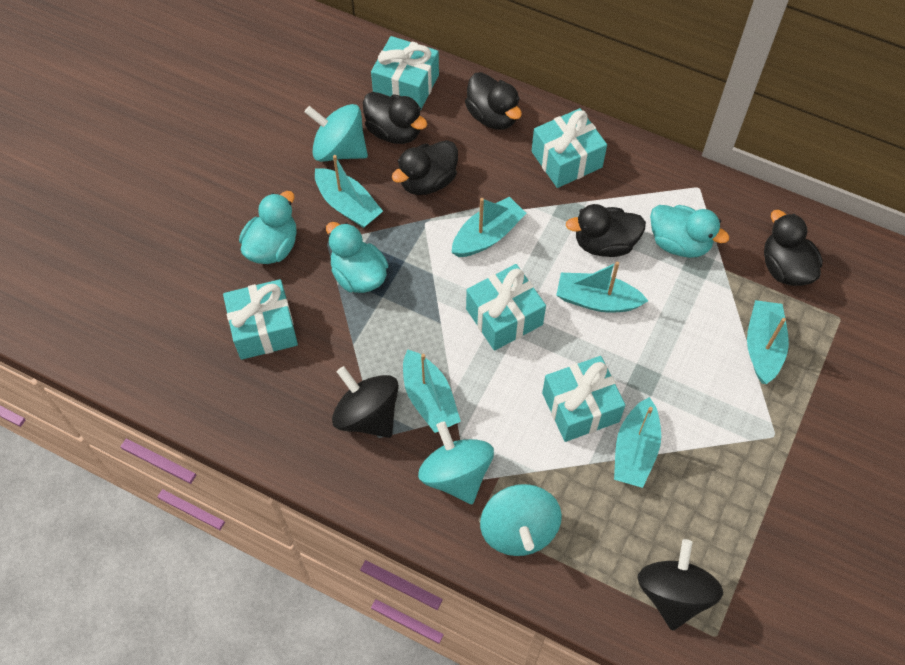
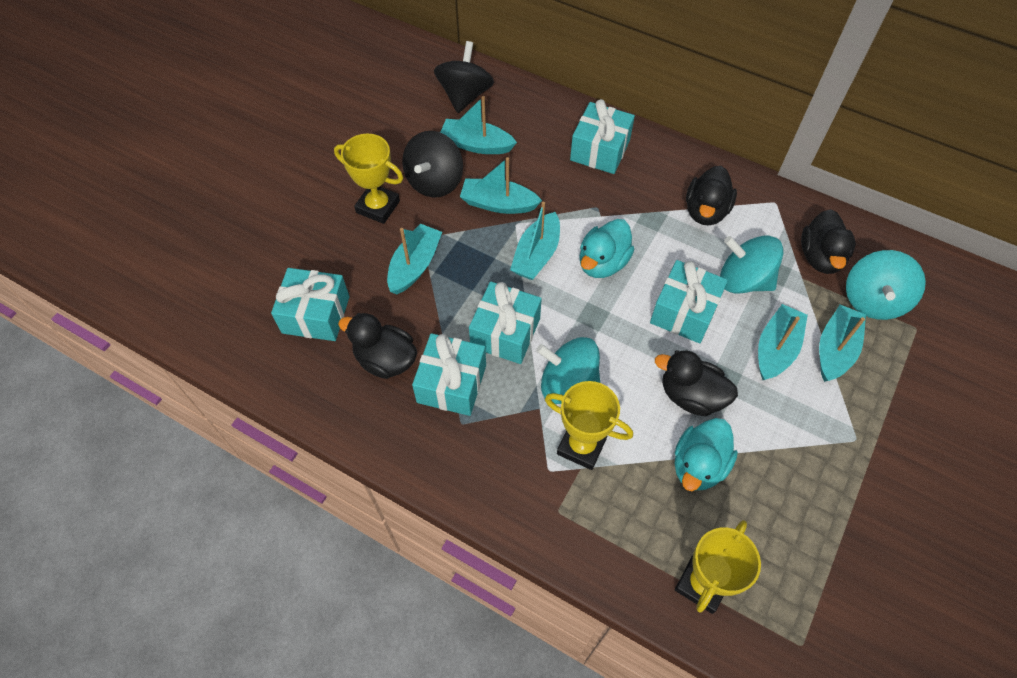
black duck: 5 -> 4
turquoise duck: 3 -> 2
yellow trophy: 0 -> 3

